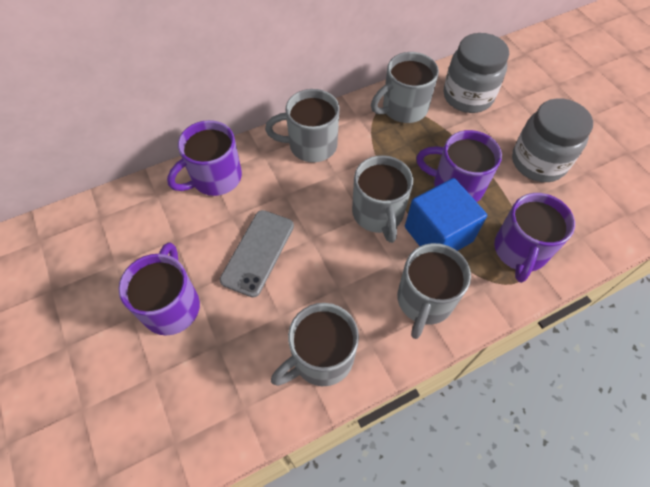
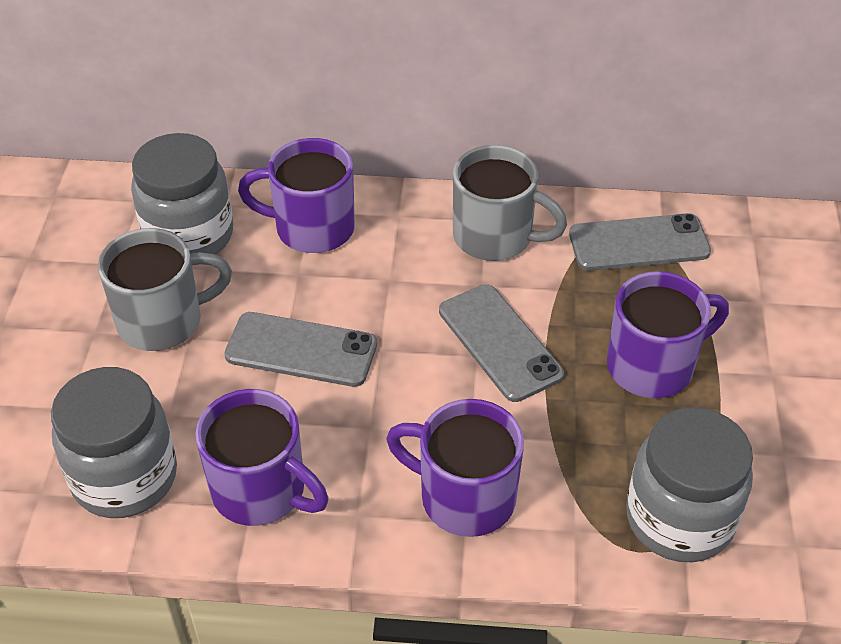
blue cube: 1 -> 0
grey jar: 2 -> 3
grey mug: 5 -> 2
grey phone: 1 -> 3

